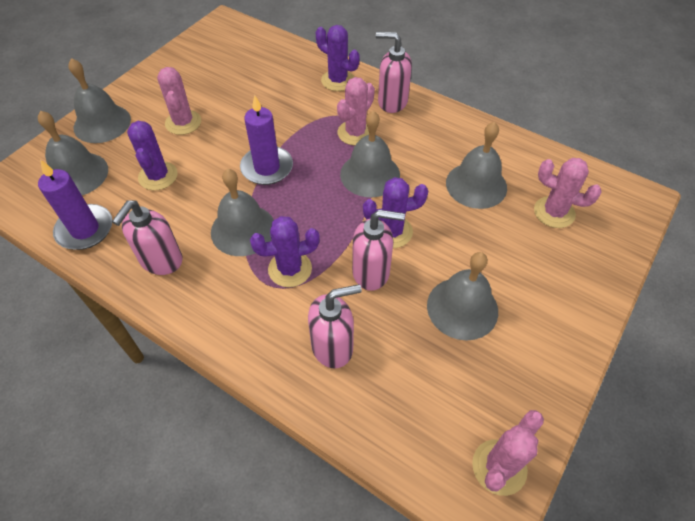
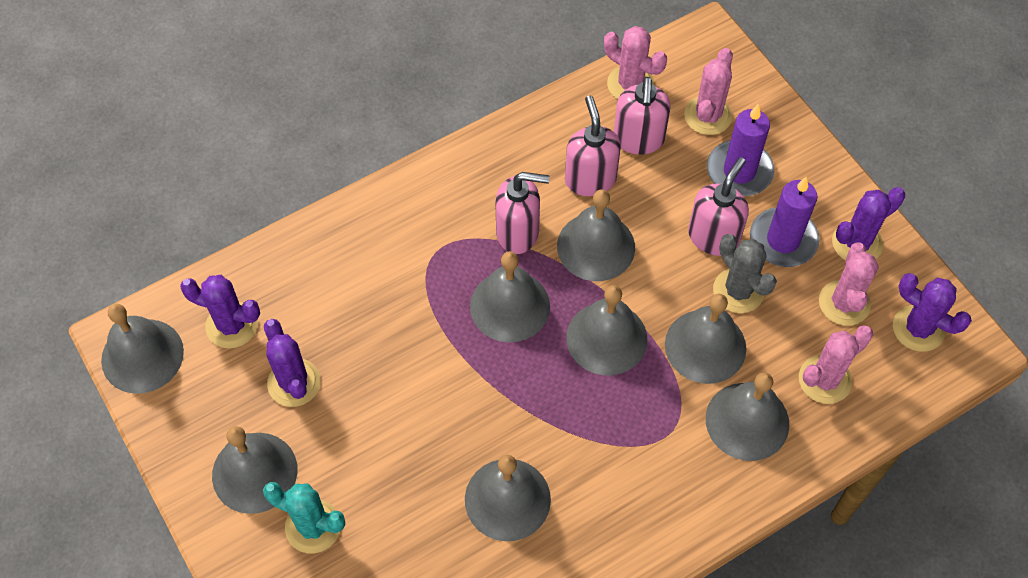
grey bell: 6 -> 8
grey cactus: 0 -> 1
turquoise cactus: 0 -> 1

